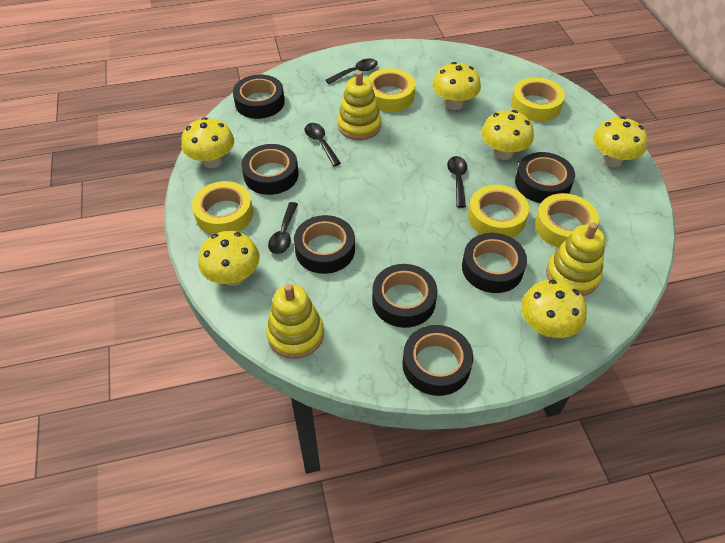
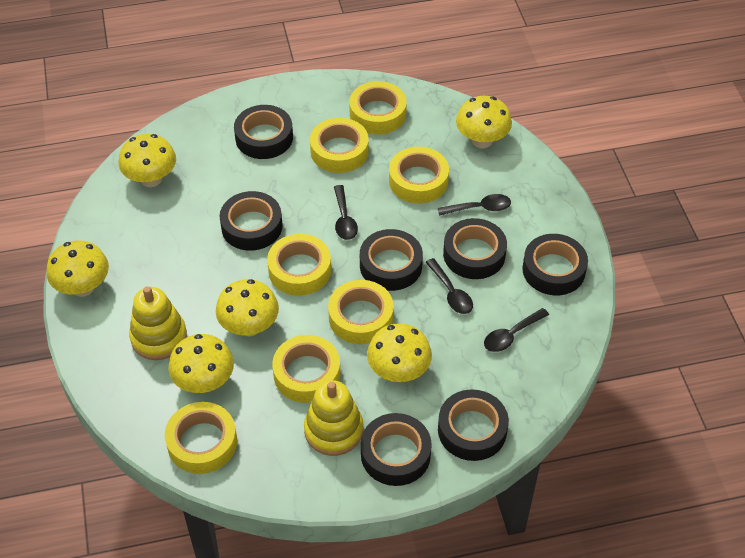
yellow stacking toy: 3 -> 2
yellow tape: 5 -> 7

